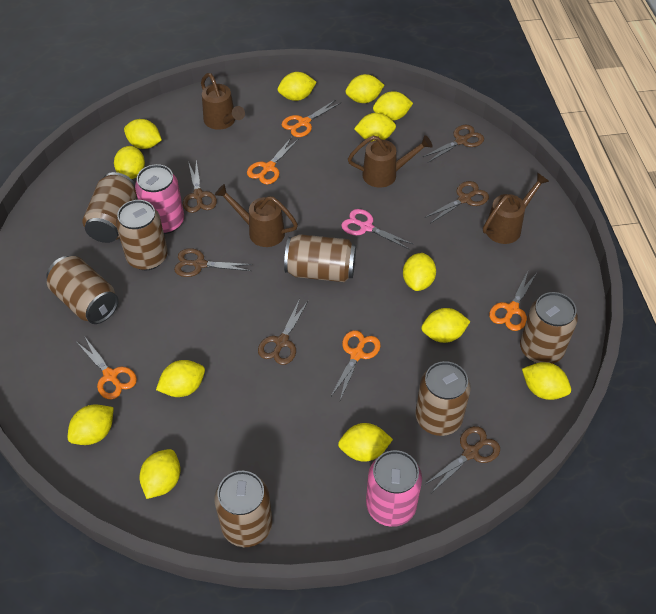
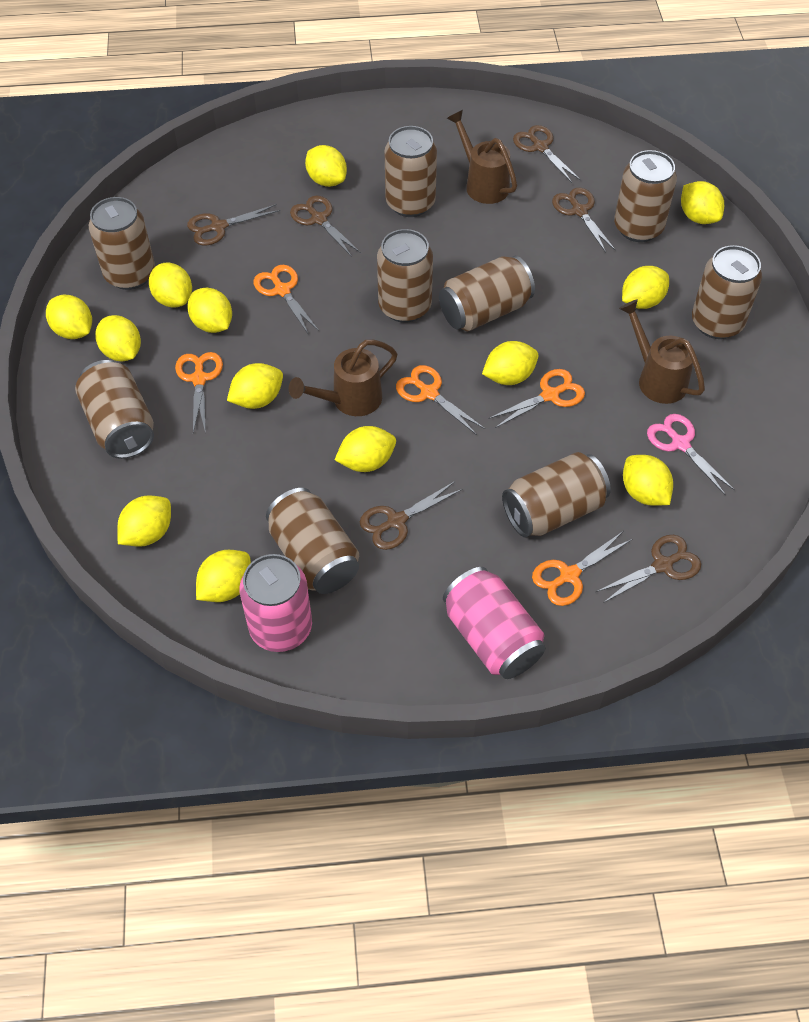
brown can: 7 -> 9
brown watering can: 4 -> 3

